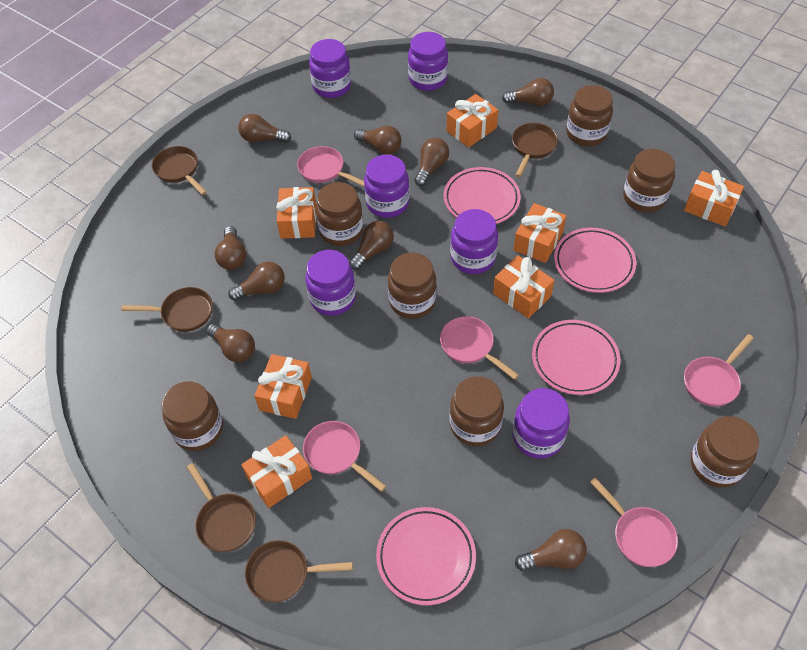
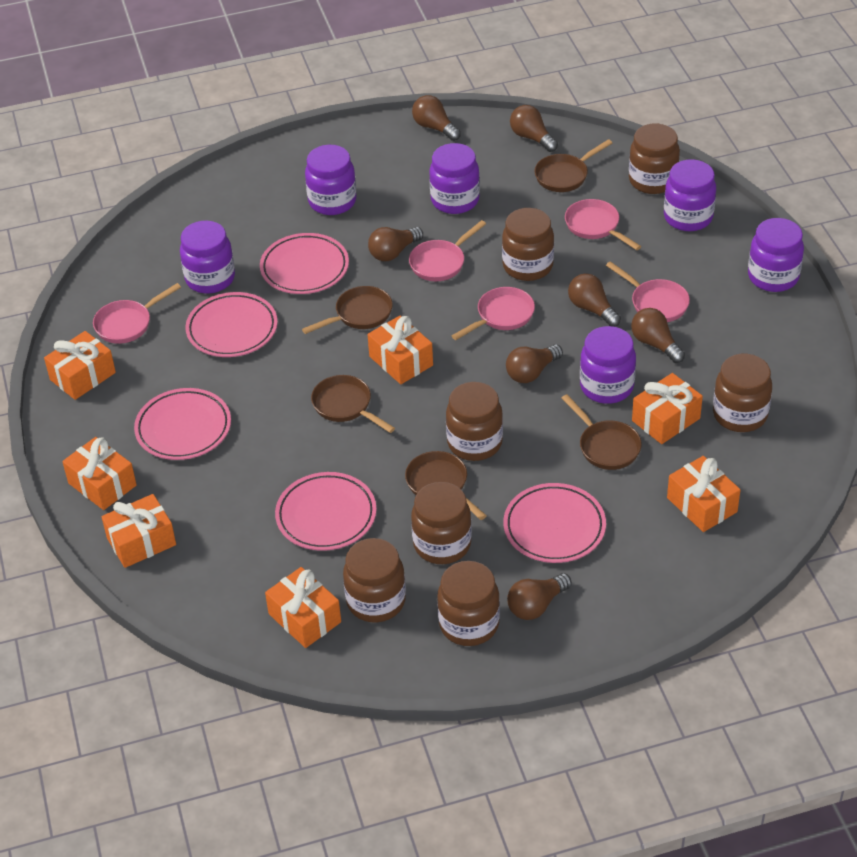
brown light bulb: 9 -> 7
pink plate: 4 -> 5

